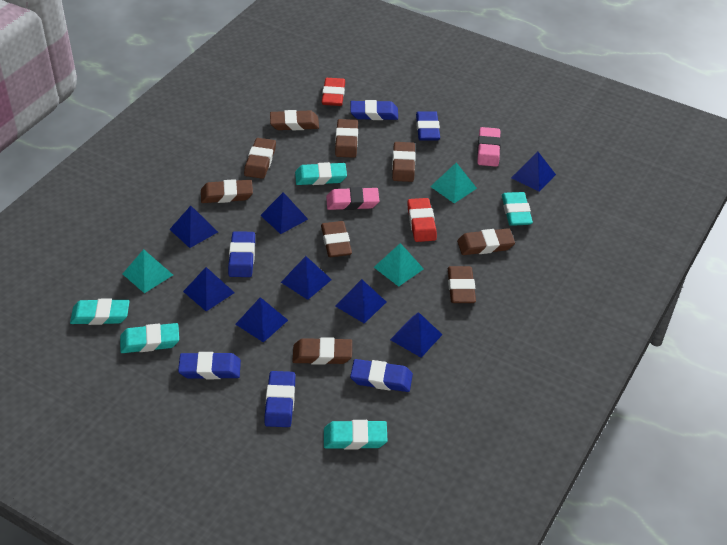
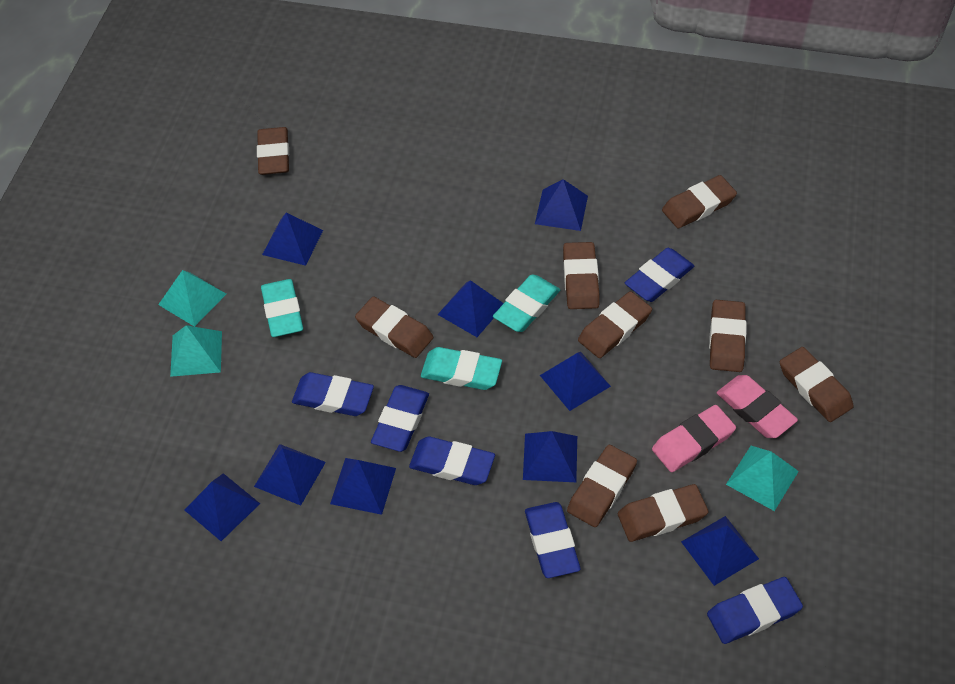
blue pyramid: 8 -> 9
red eraser: 2 -> 0
turquoise eraser: 5 -> 3

